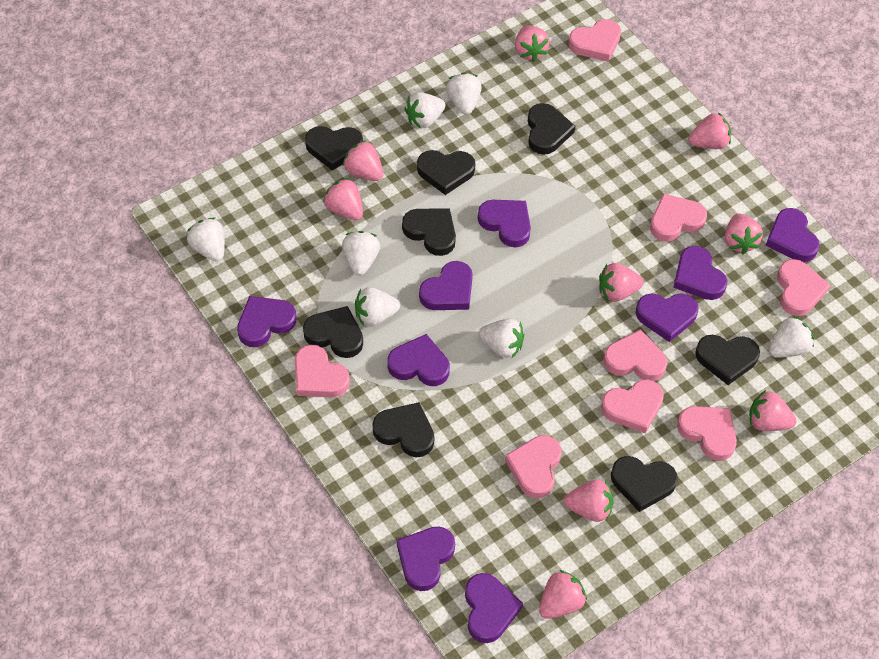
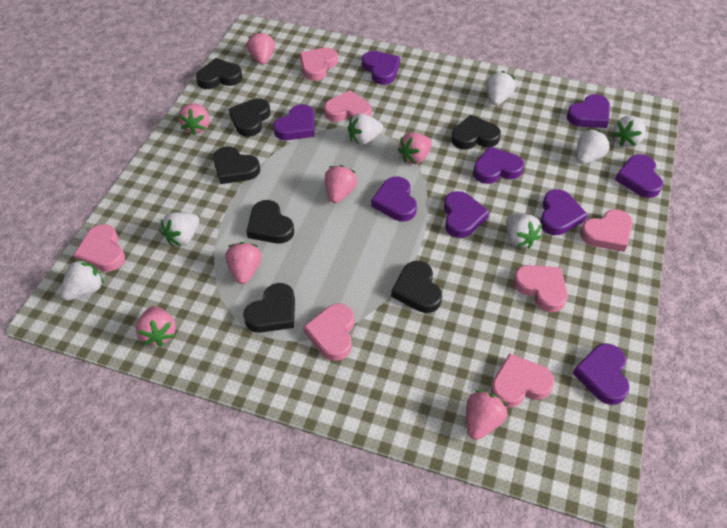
black heart: 8 -> 7
pink heart: 8 -> 7
pink strawberry: 9 -> 7

